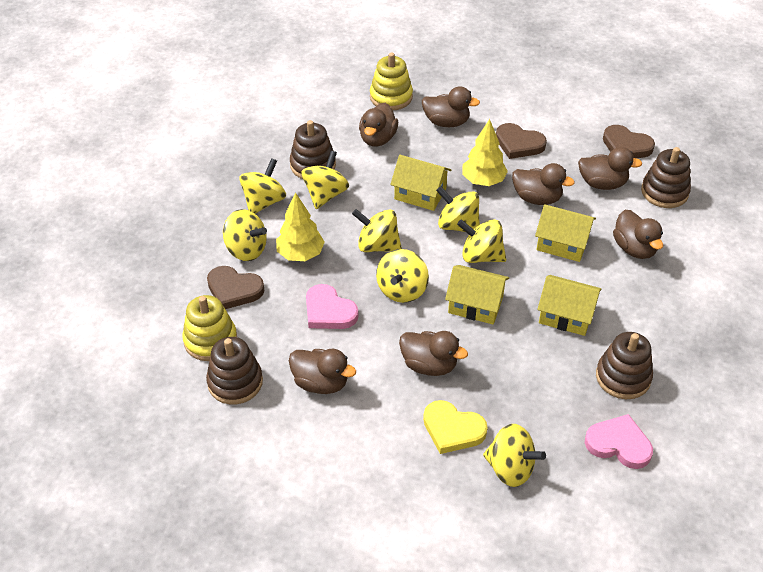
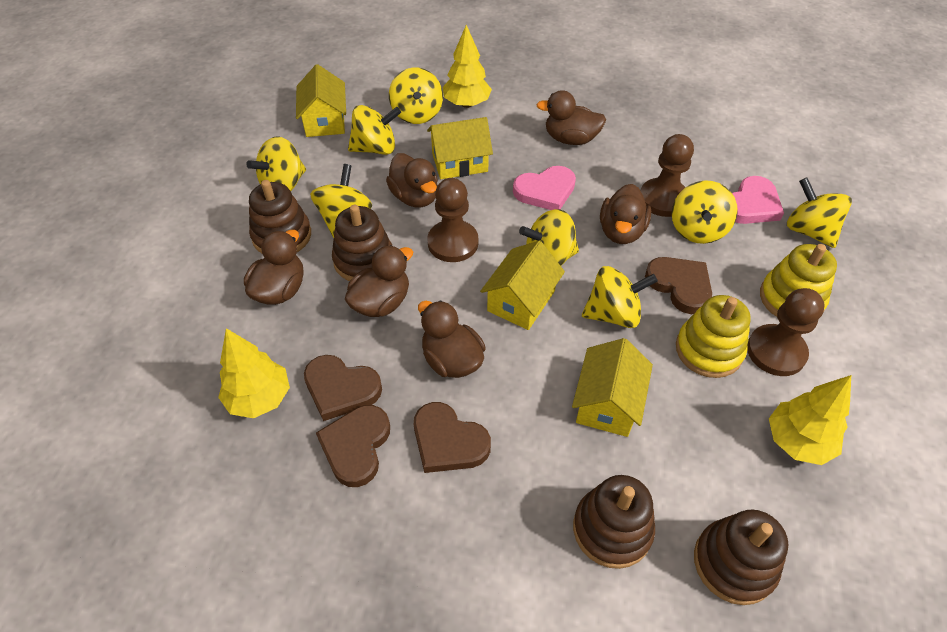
brown duck: 7 -> 6
brown heart: 3 -> 4
brown pawn: 0 -> 3
yellow heart: 1 -> 0
yellow tree: 2 -> 3

